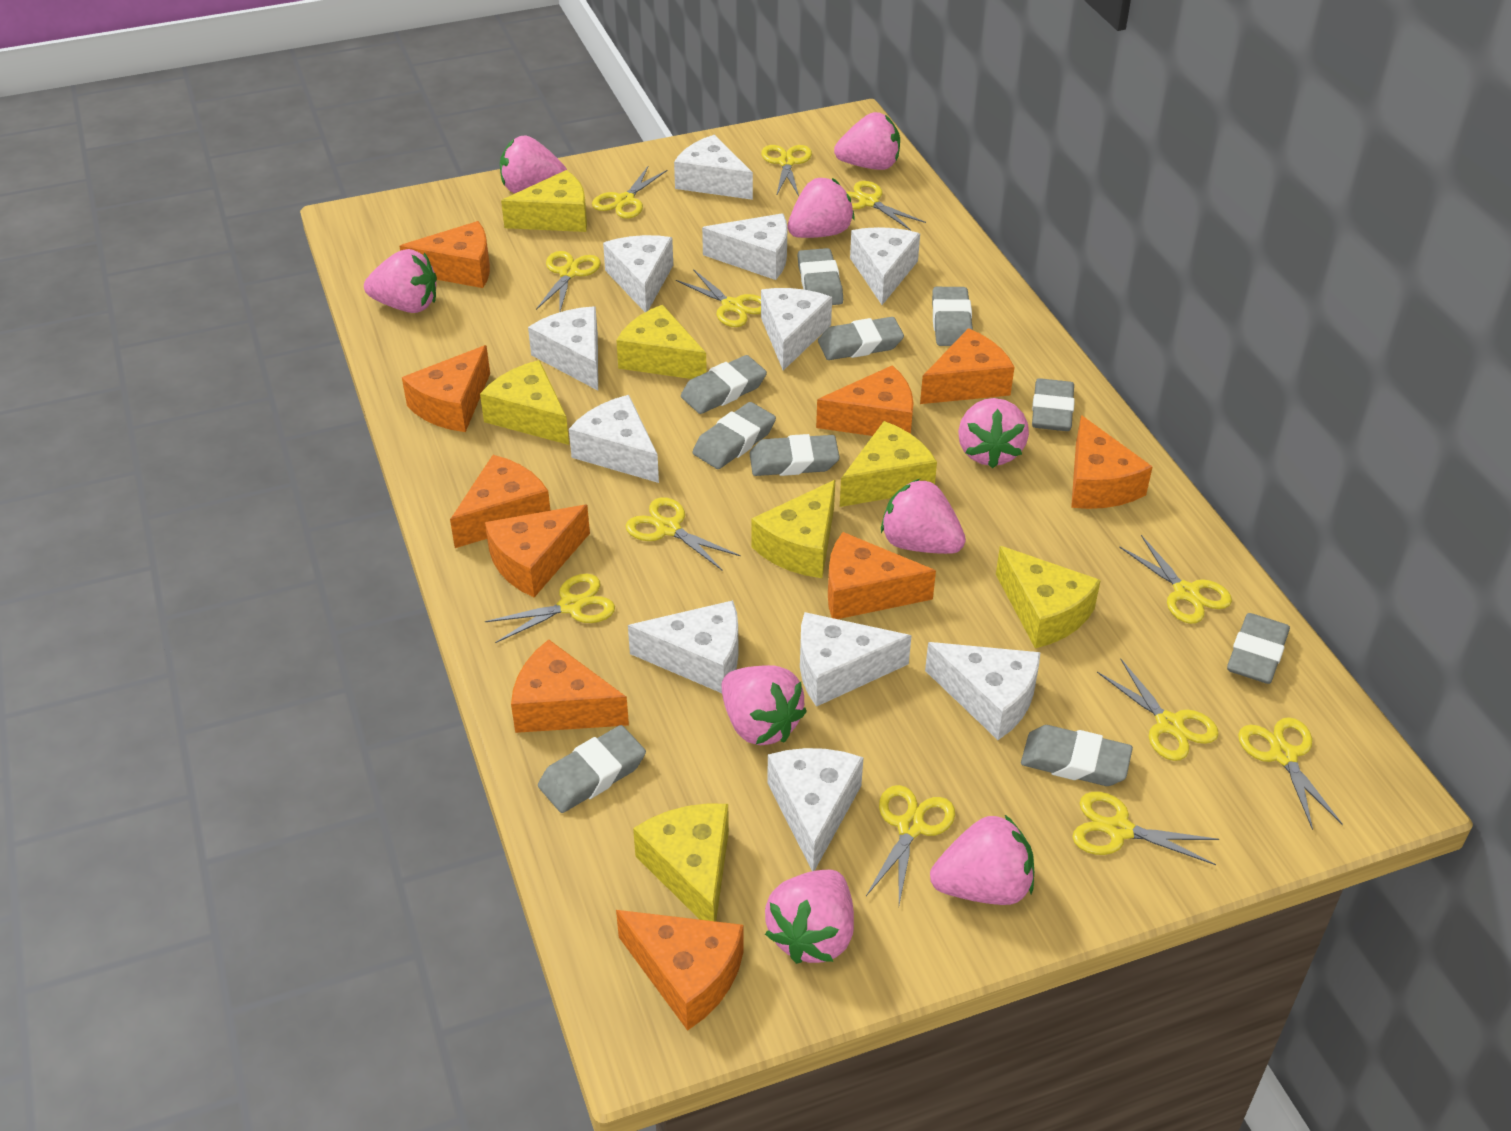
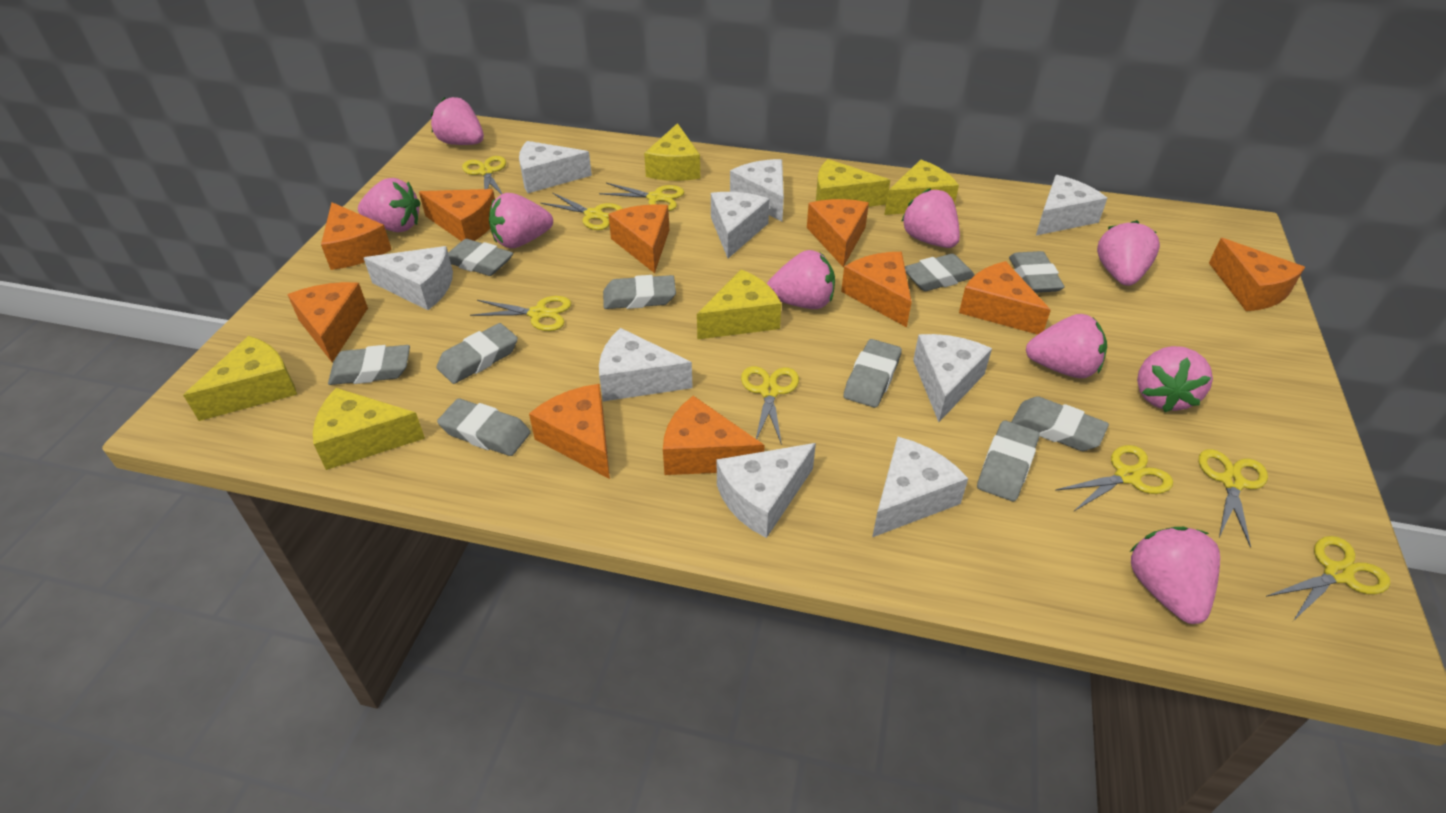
white cheese: 11 -> 9
yellow cheese: 7 -> 6
yellow scissors: 12 -> 8

